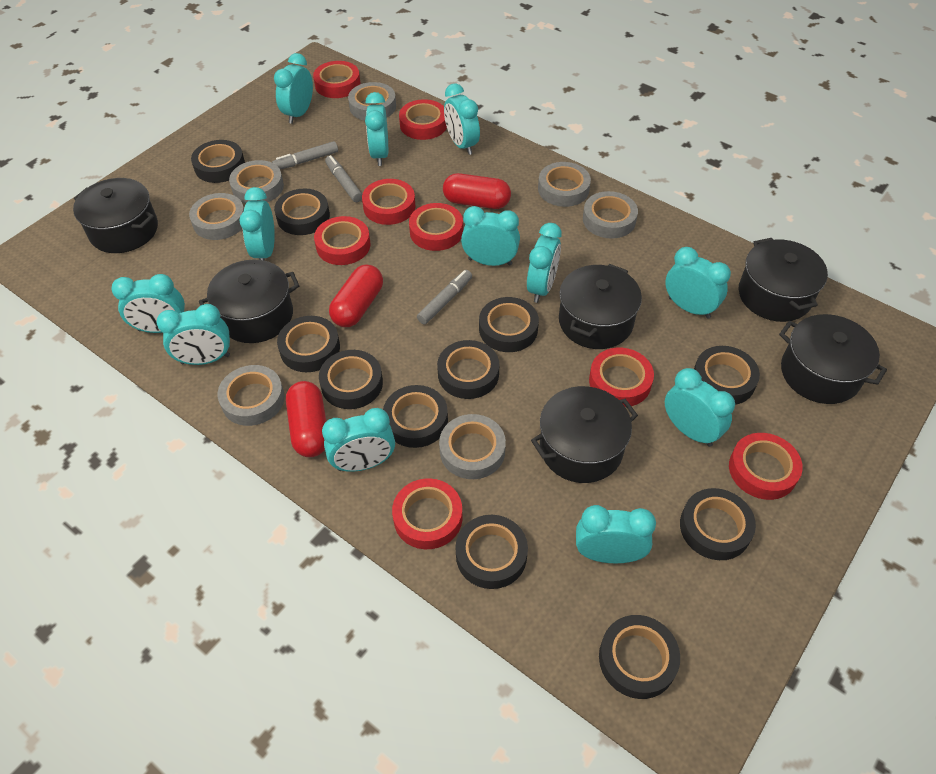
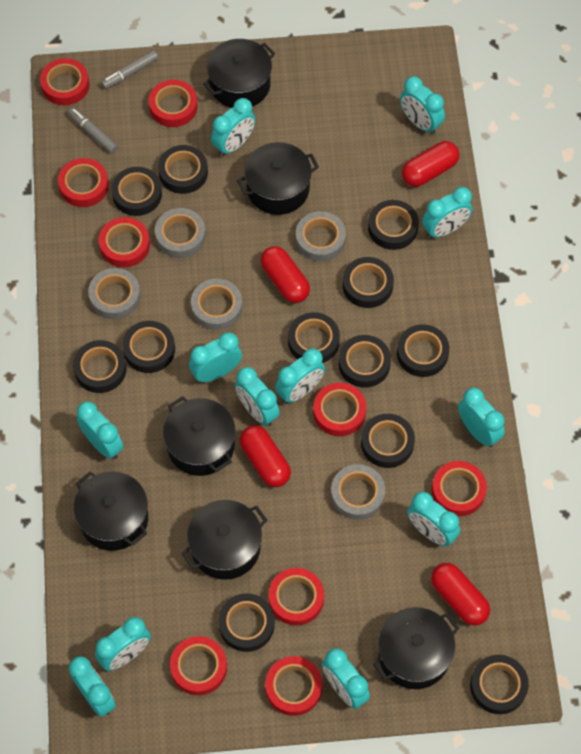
black tape: 11 -> 12
grey marker: 3 -> 2
grey tape: 7 -> 5
red capsule: 3 -> 4
red tape: 8 -> 9

